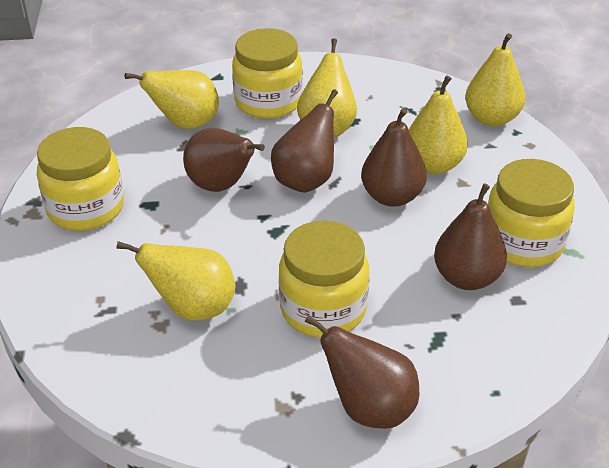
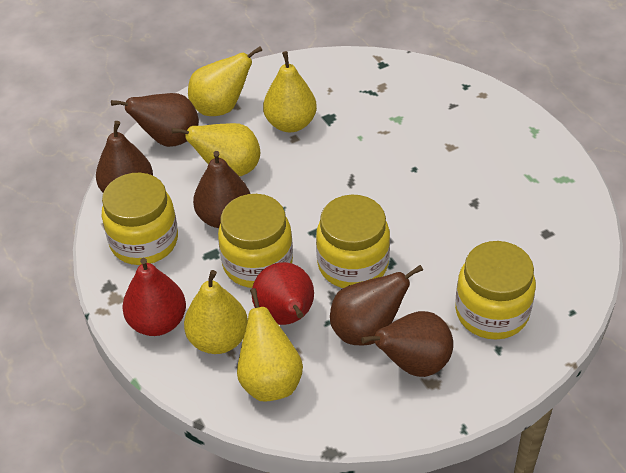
red pear: 0 -> 2

